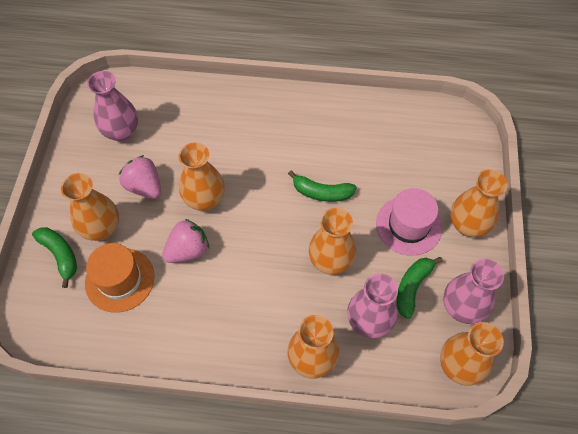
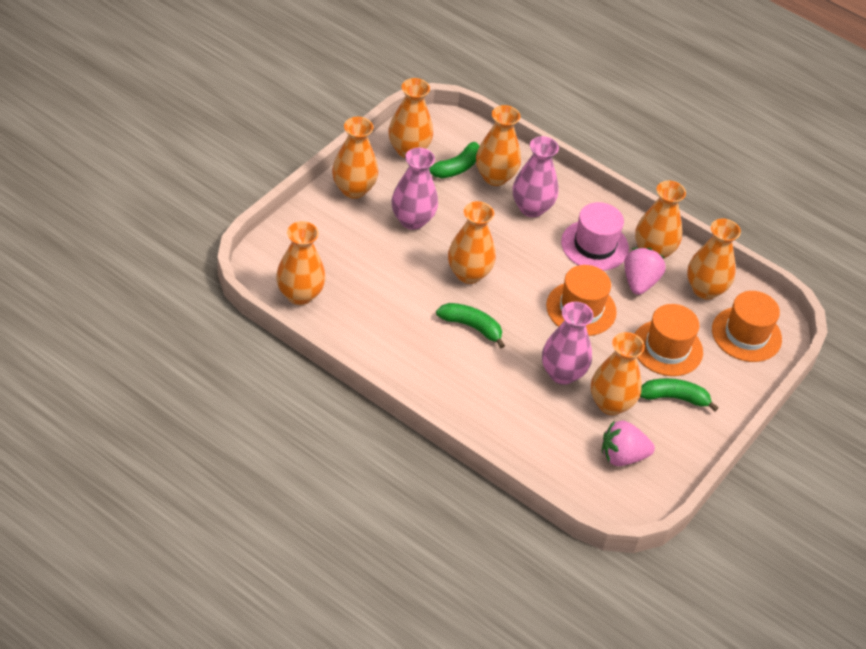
orange hat: 1 -> 3
orange vase: 6 -> 8

